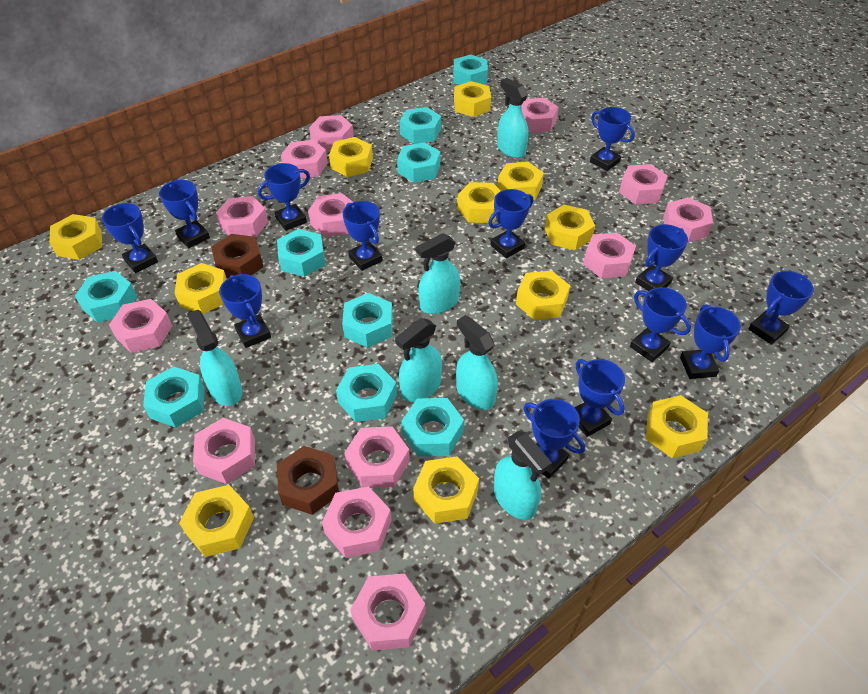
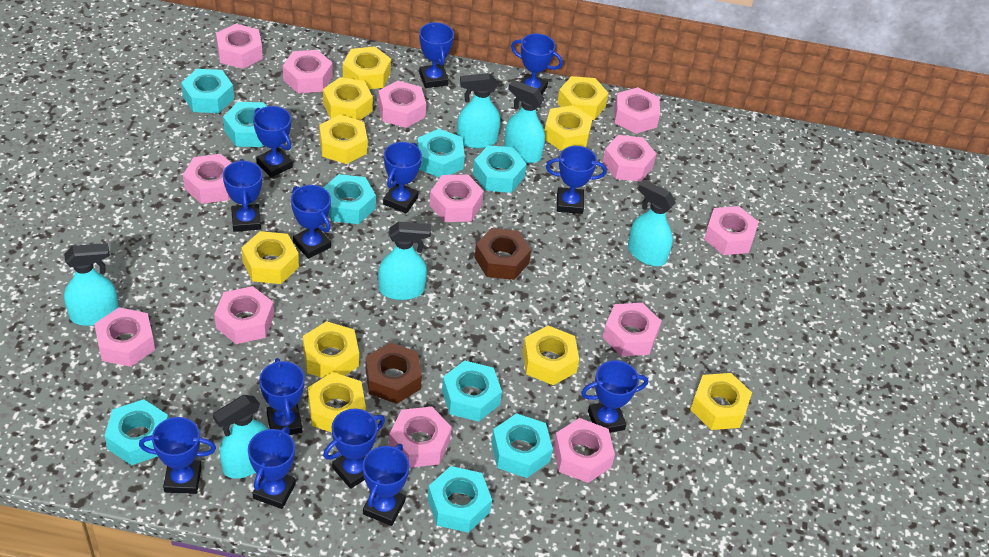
yellow nut: 11 -> 10

